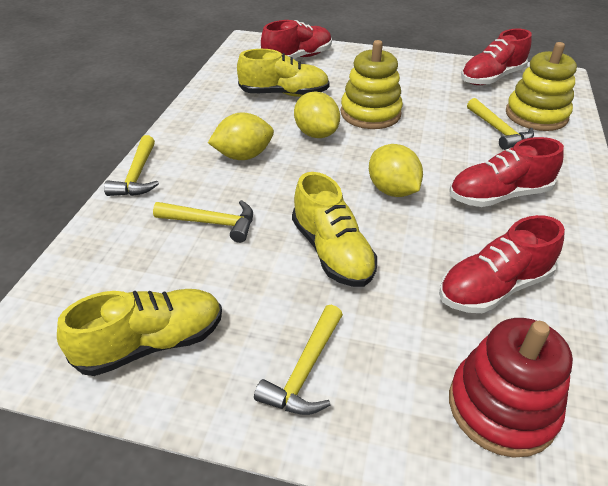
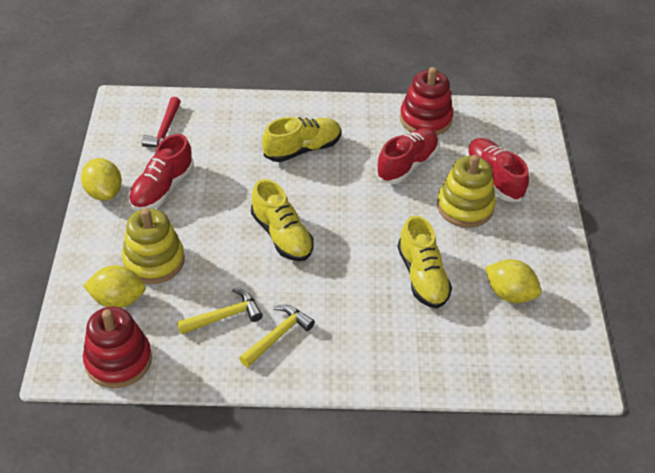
red hammer: 0 -> 1
red shoe: 4 -> 3
red stacking toy: 1 -> 2
yellow hammer: 4 -> 2

